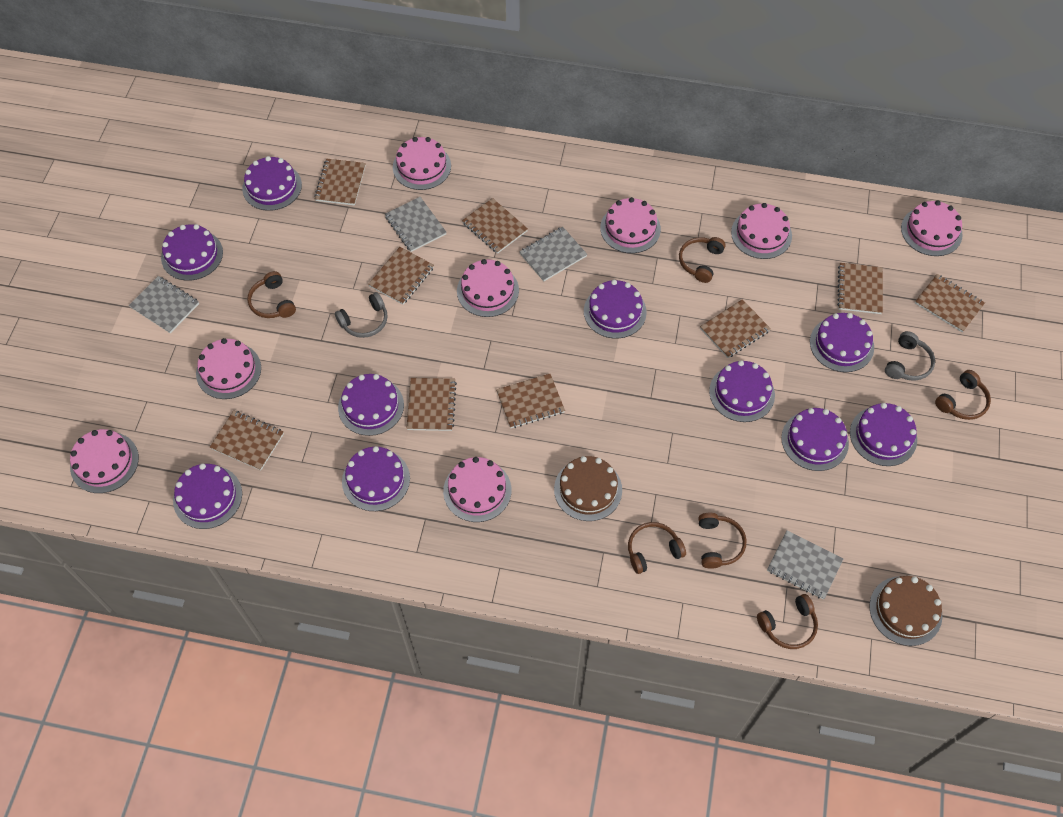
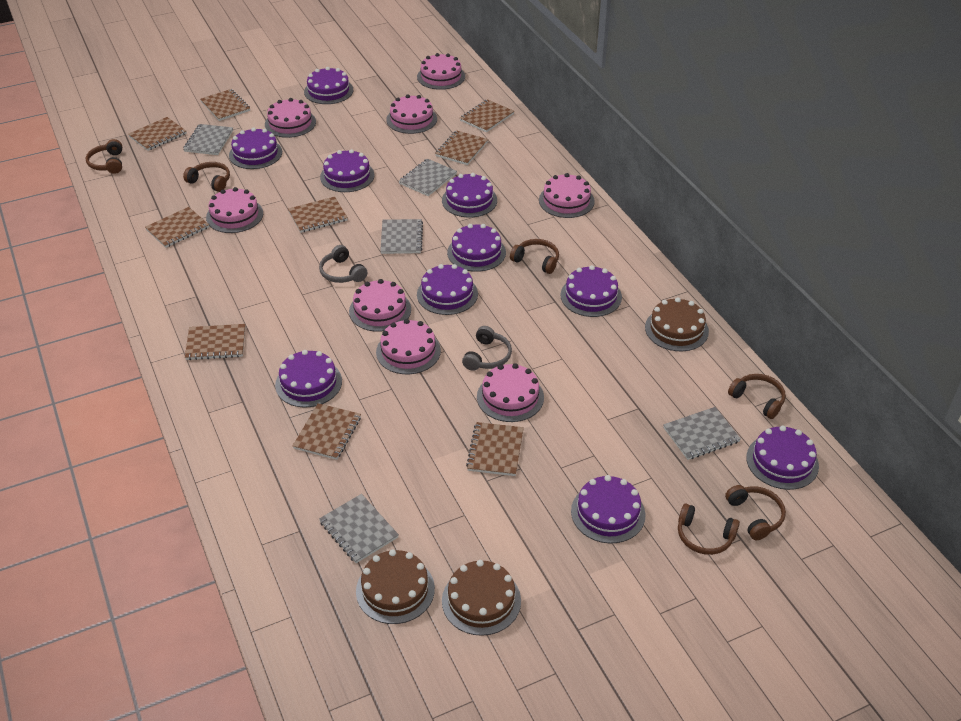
brown cake: 2 -> 3
grey notebook: 4 -> 5

